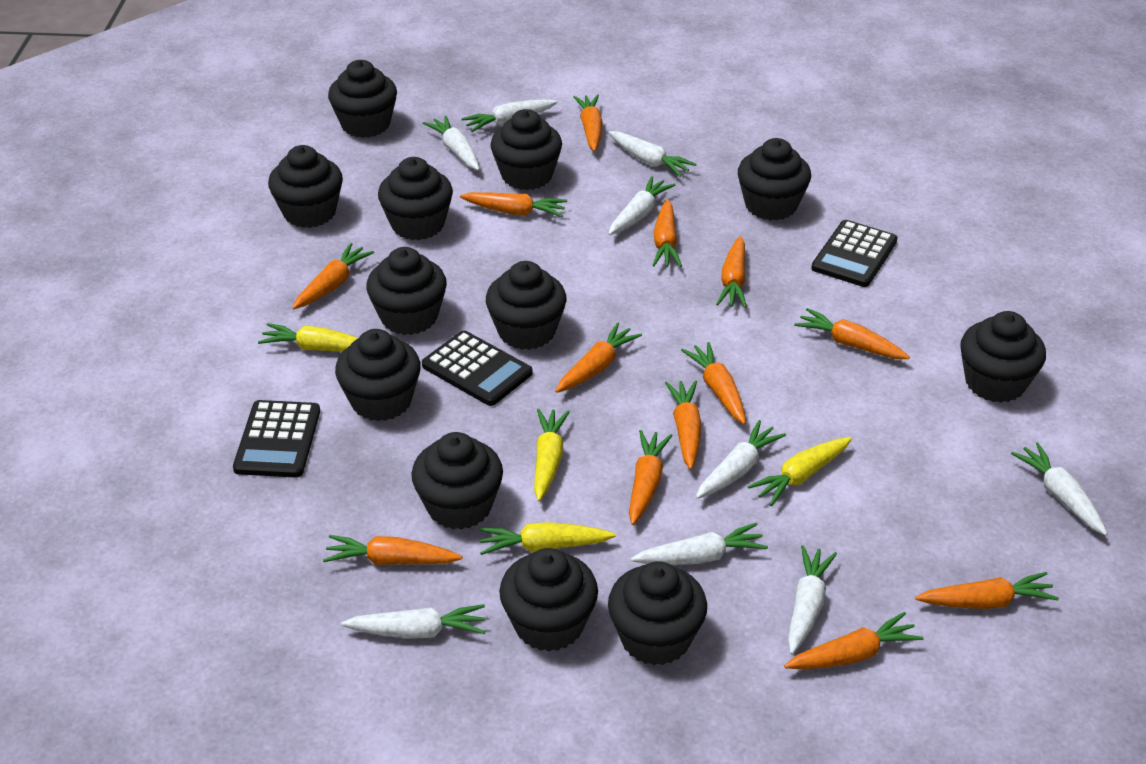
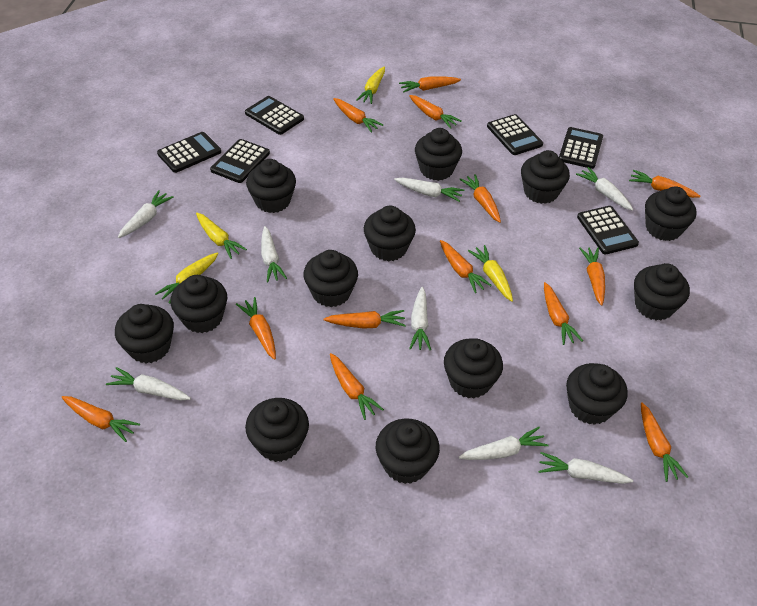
black calculator: 3 -> 6
black cupcake: 12 -> 13
white carrot: 9 -> 8

